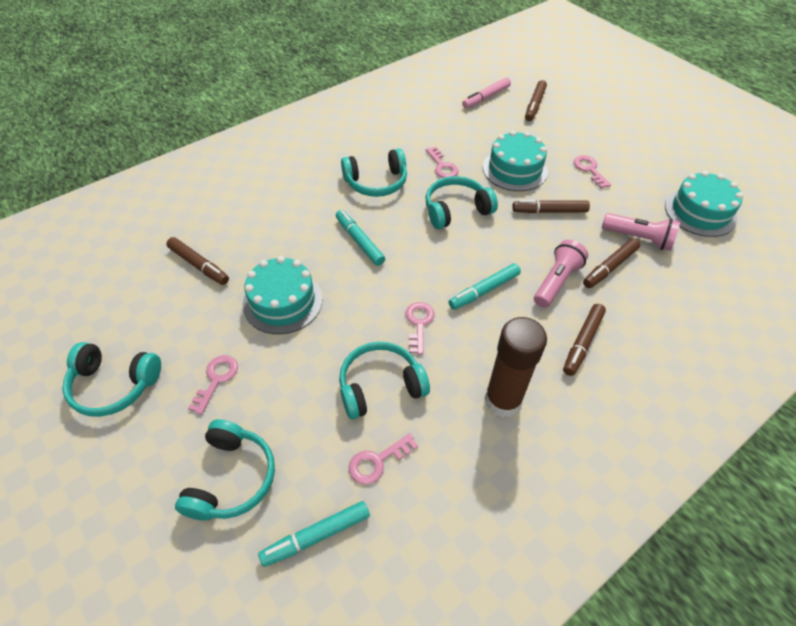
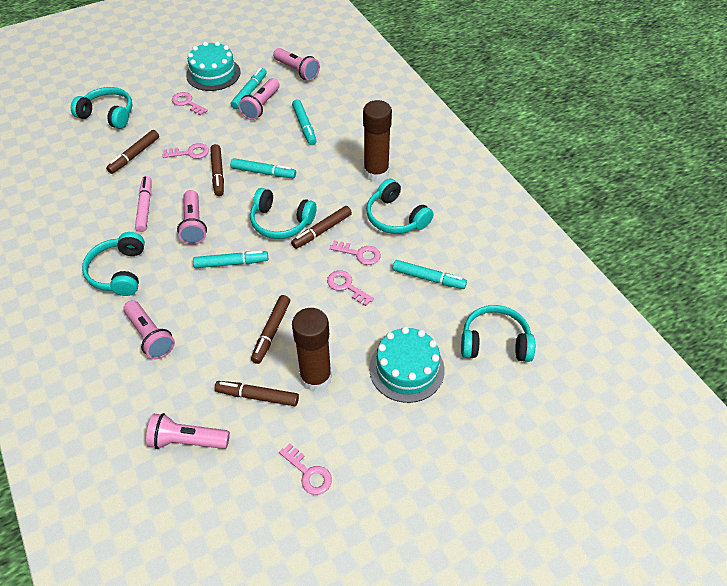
brown glue stick: 1 -> 2
pink flashlight: 2 -> 5
turquoise cake: 3 -> 2
turquoise marker: 3 -> 5

